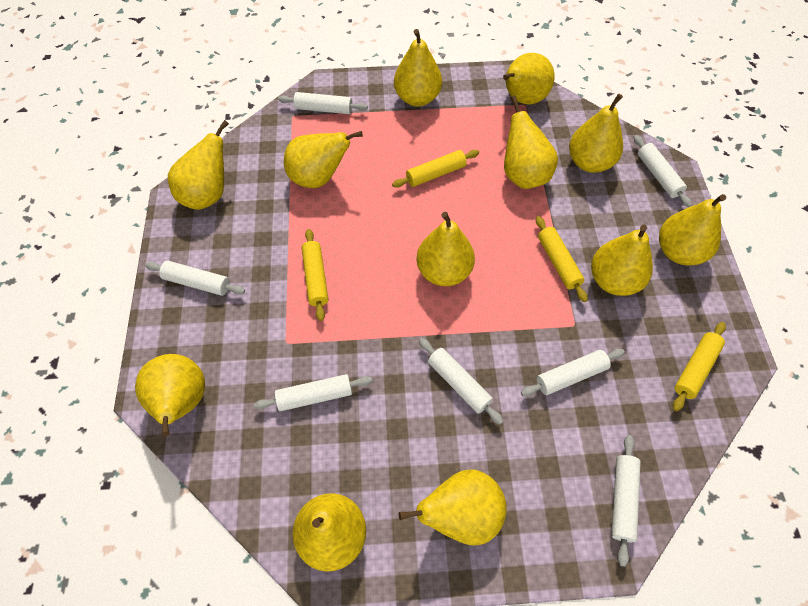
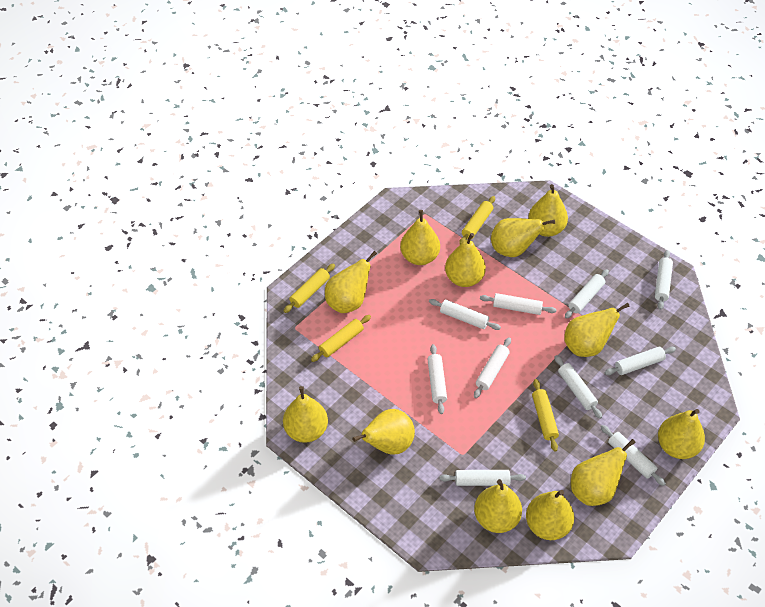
white rolling pin: 7 -> 10

